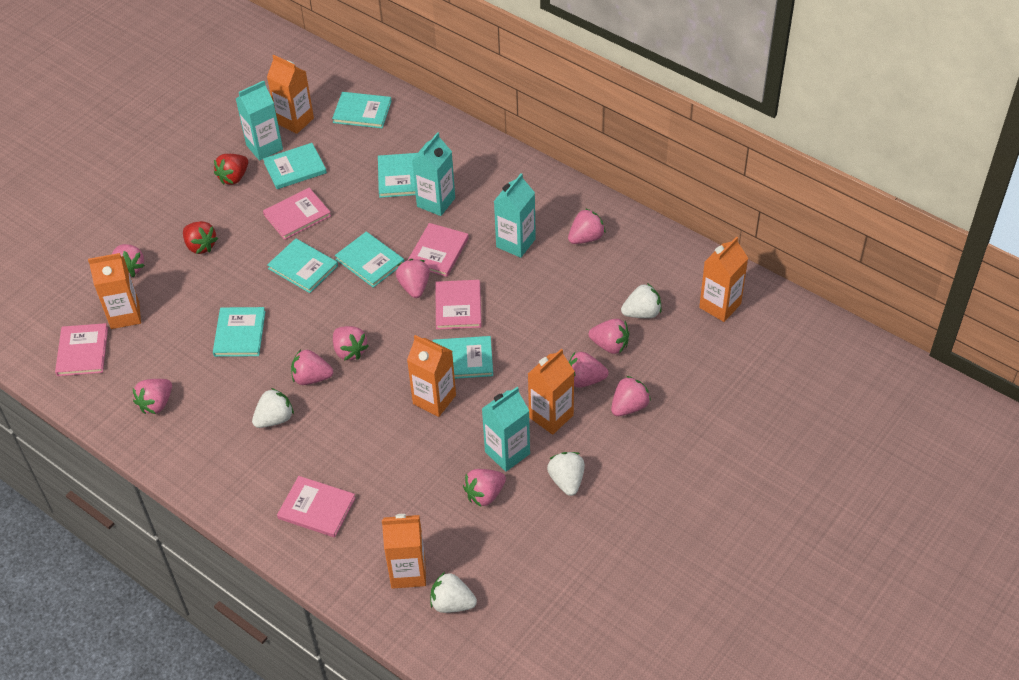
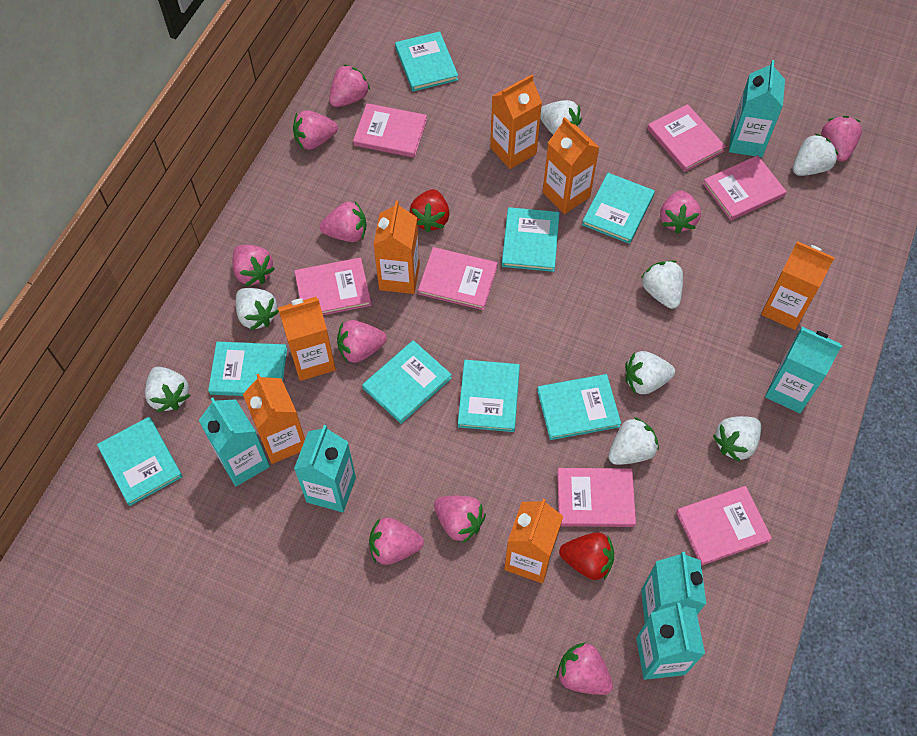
orange carton: 6 -> 7
pink book: 5 -> 7
turquoise book: 7 -> 8
turquoise carton: 4 -> 6
white strawberry: 4 -> 8

